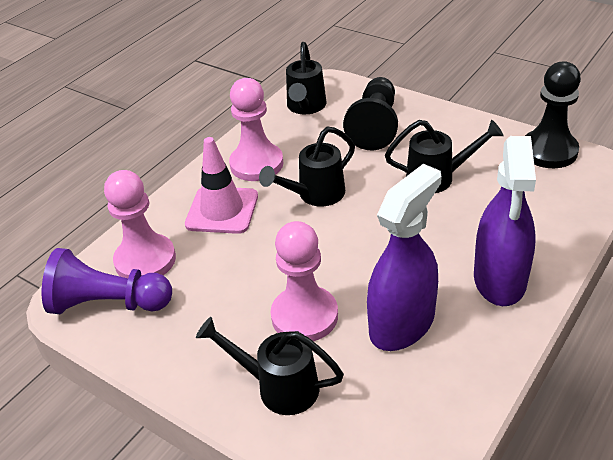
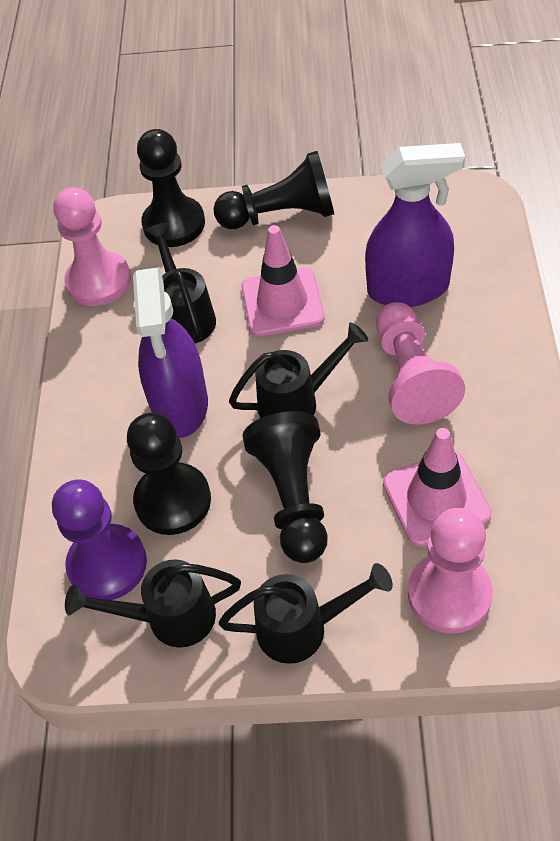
black pawn: 2 -> 4
pink traffic cone: 1 -> 2

